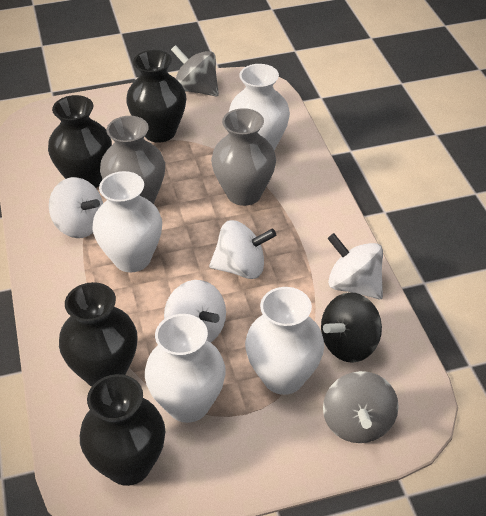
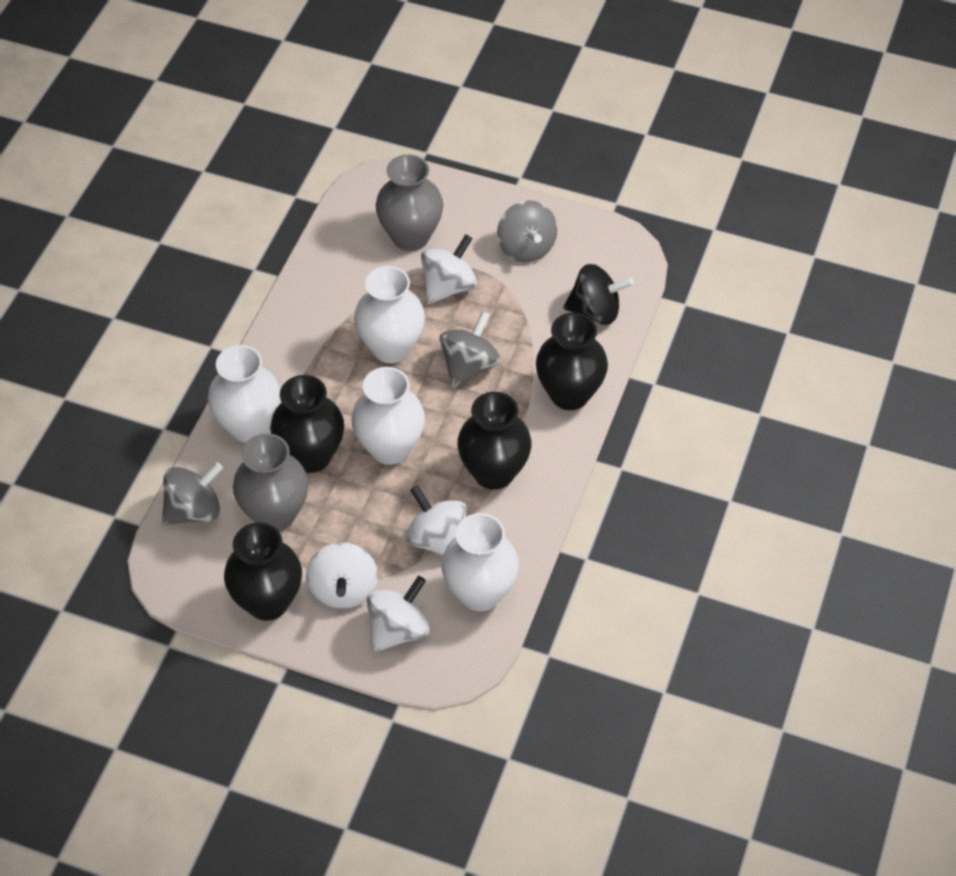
grey spinning top: 2 -> 3

